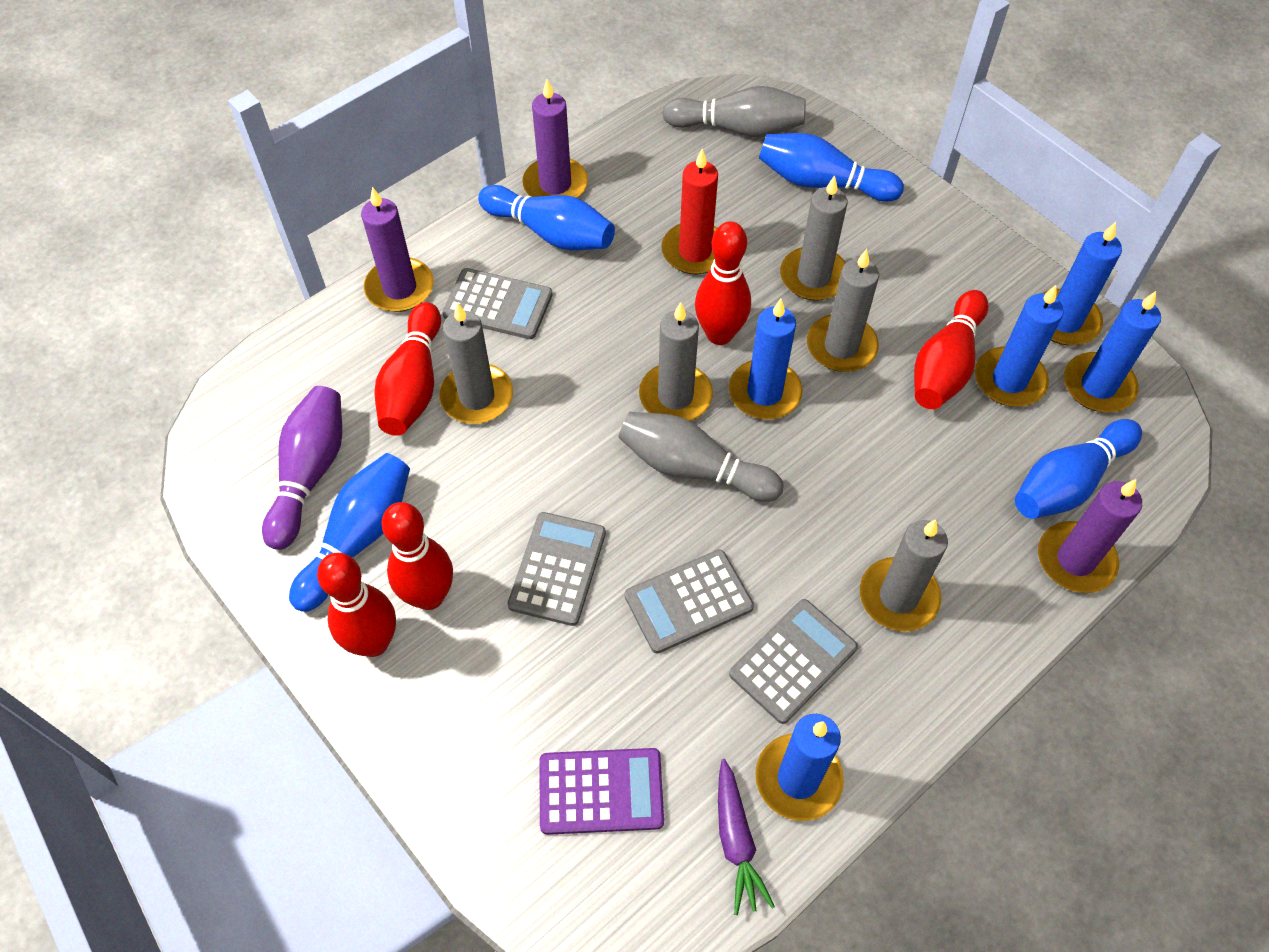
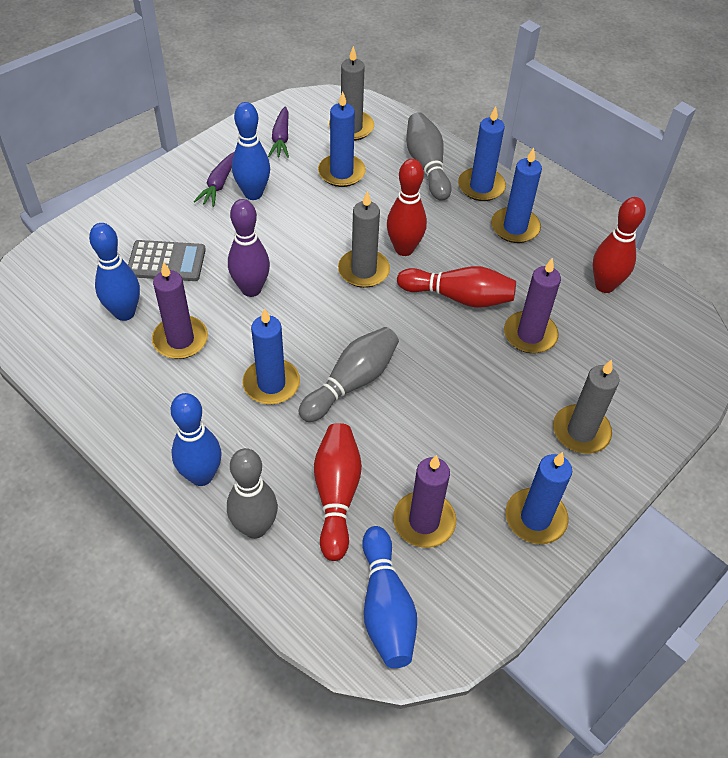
grey bowling pin: 2 -> 3
grey calculator: 4 -> 1
grey candle: 5 -> 3
purple calculator: 1 -> 0
purple carrot: 1 -> 2
red bowling pin: 5 -> 4
red candle: 1 -> 0

